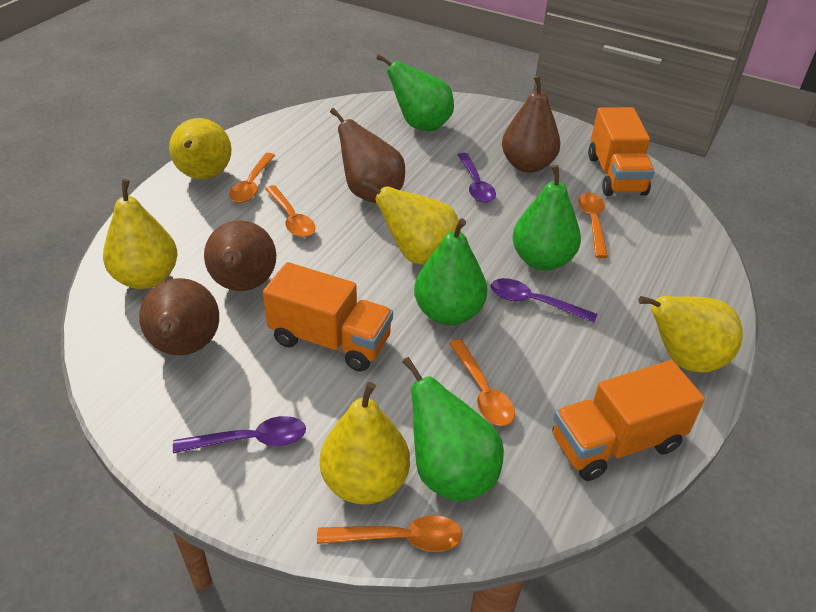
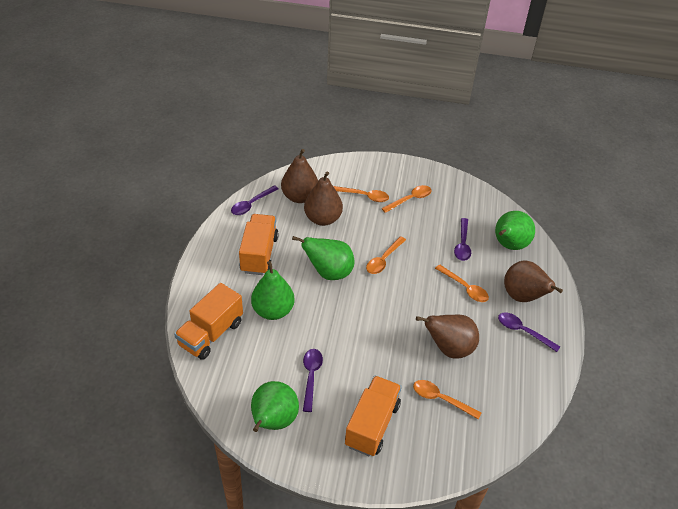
purple spoon: 3 -> 4
yellow pear: 5 -> 0

